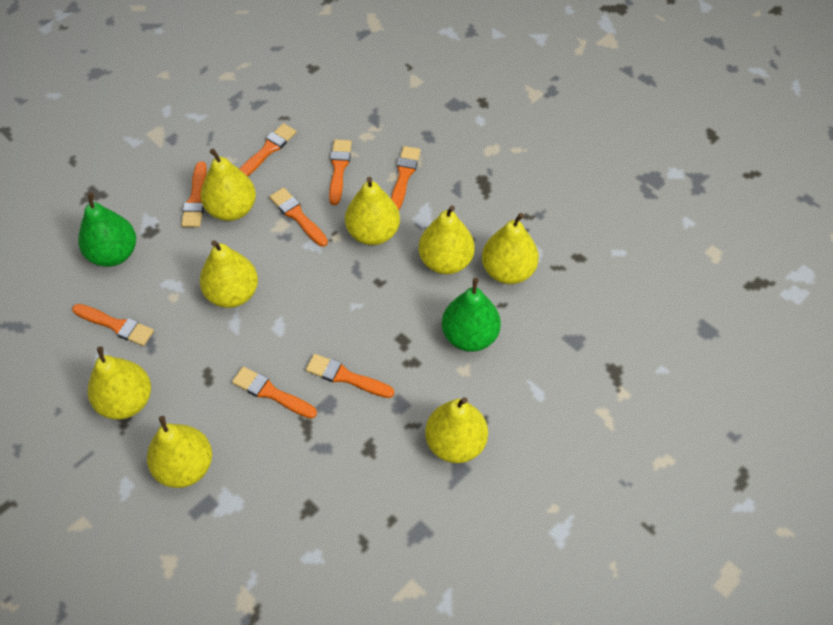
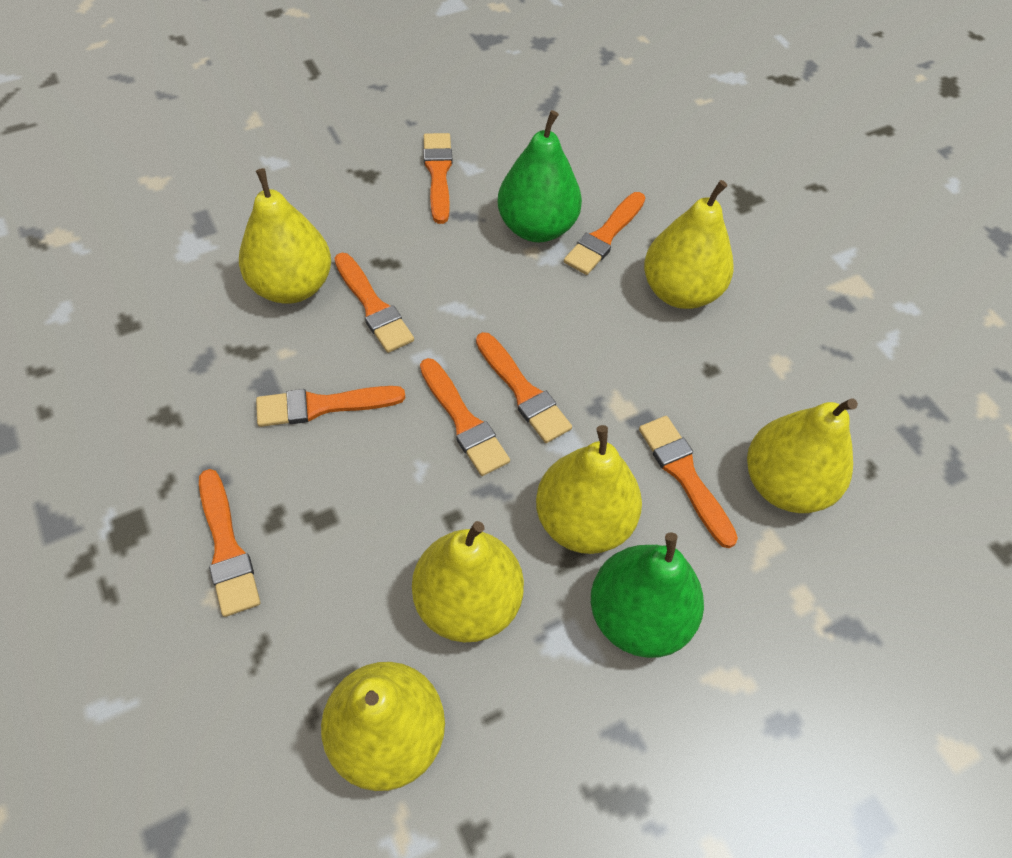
yellow pear: 8 -> 6

